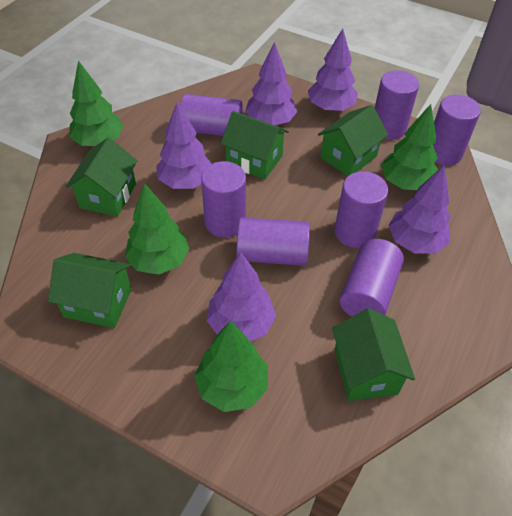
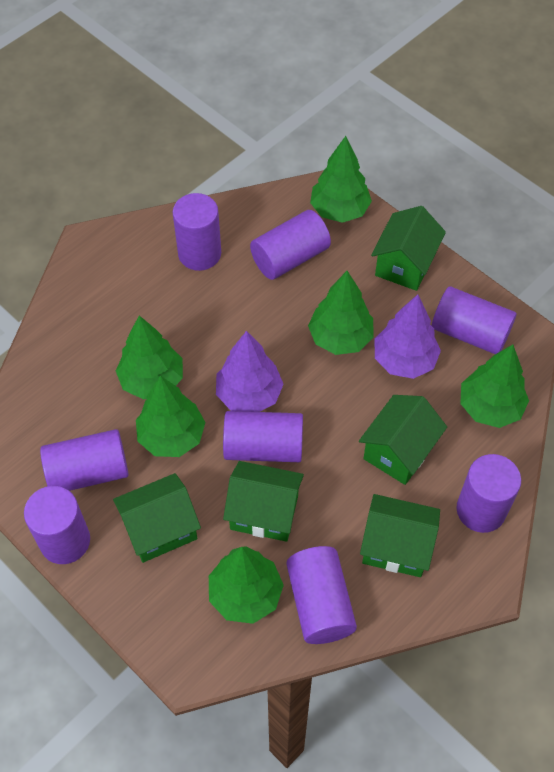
green tree: 4 -> 6
purple cylinder: 7 -> 8
purple tree: 5 -> 2

